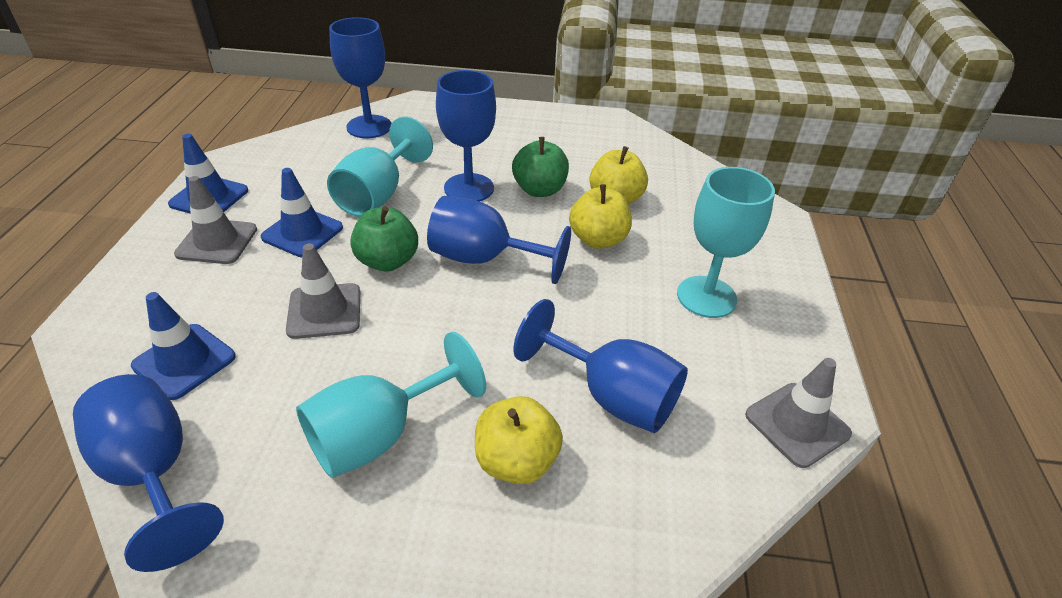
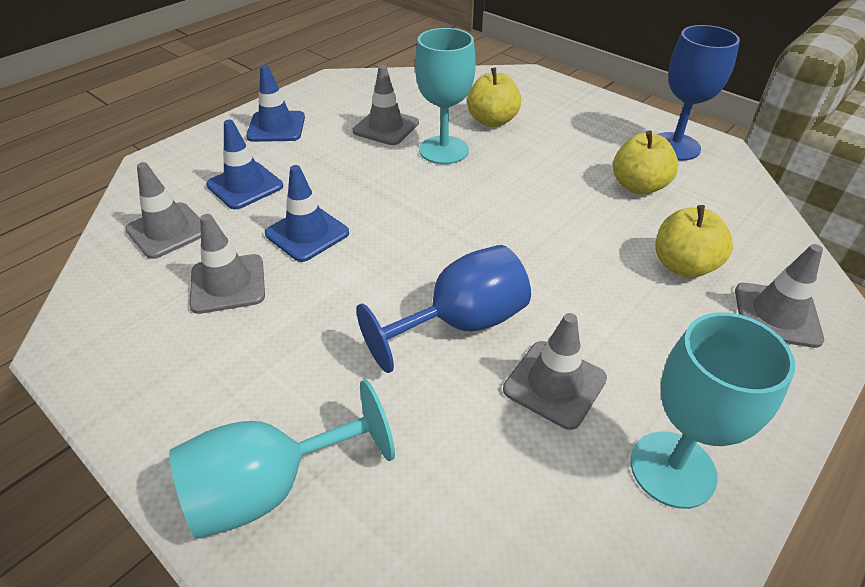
blue goblet: 5 -> 2
green apple: 2 -> 0
grey traffic cone: 3 -> 5

